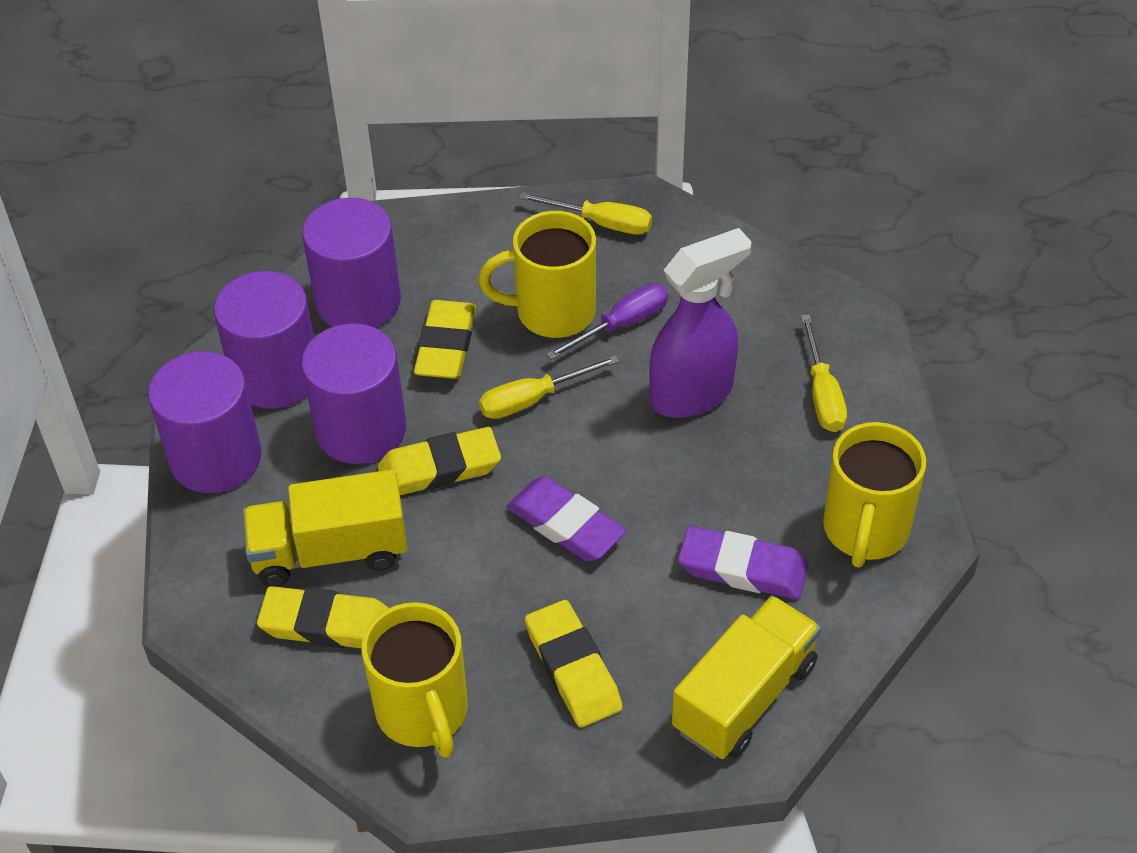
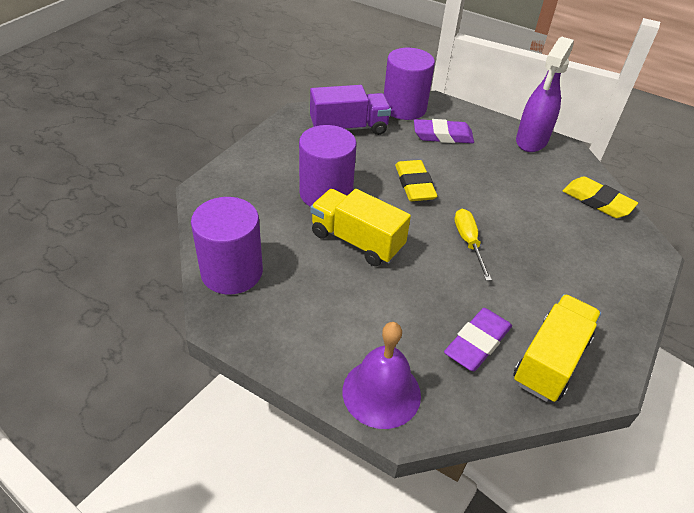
purple bell: 0 -> 1
purple cylinder: 4 -> 3
purple screwdriver: 1 -> 0
purple truck: 0 -> 1
yellow eraser: 4 -> 2
yellow mug: 3 -> 0
yellow screwdriver: 3 -> 1

